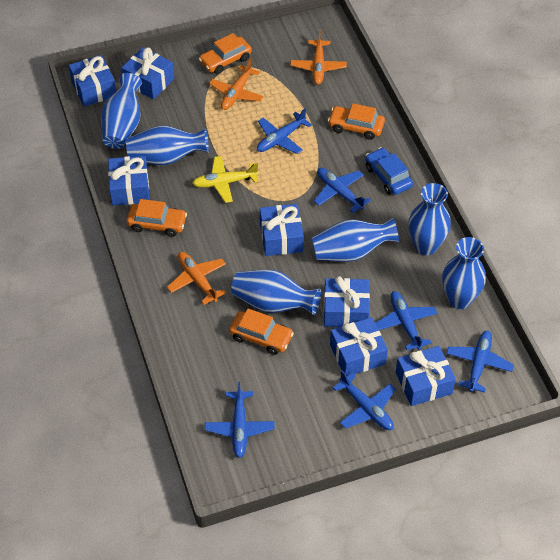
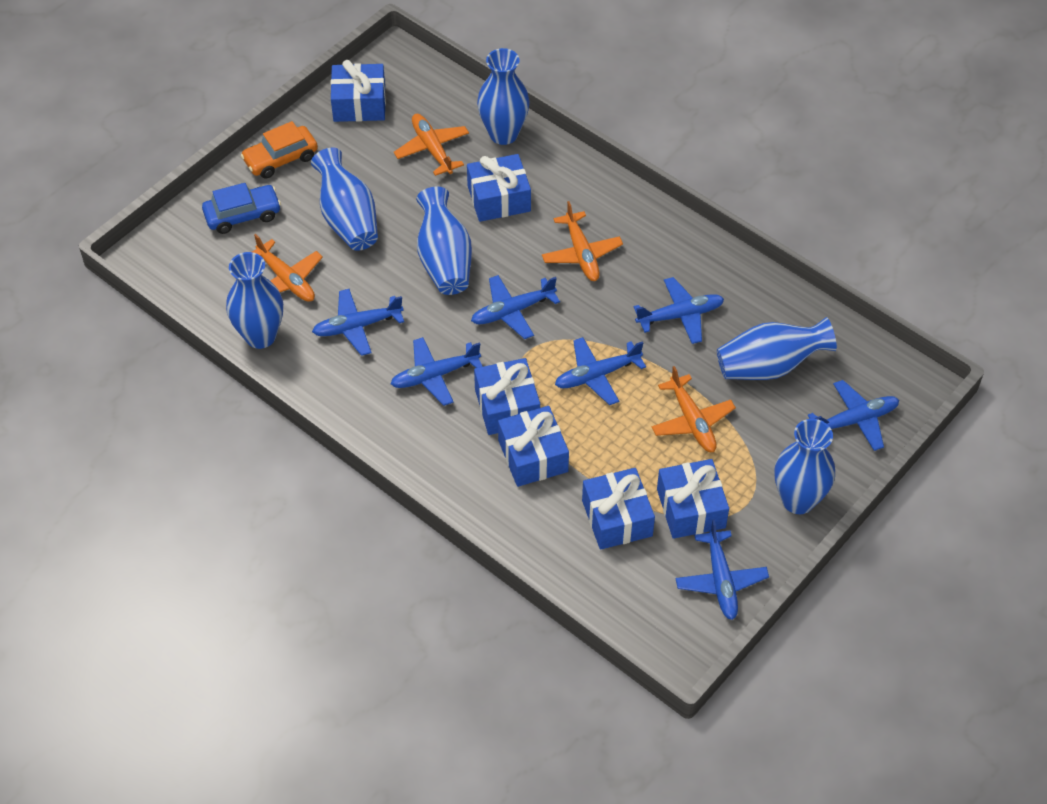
blue gift: 7 -> 6
blue plane: 6 -> 7
orange car: 4 -> 1
orange plane: 3 -> 4
yellow plane: 1 -> 0

